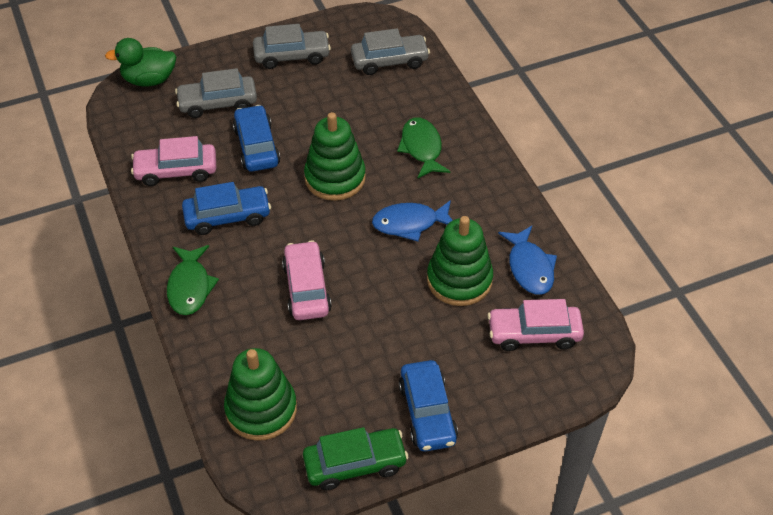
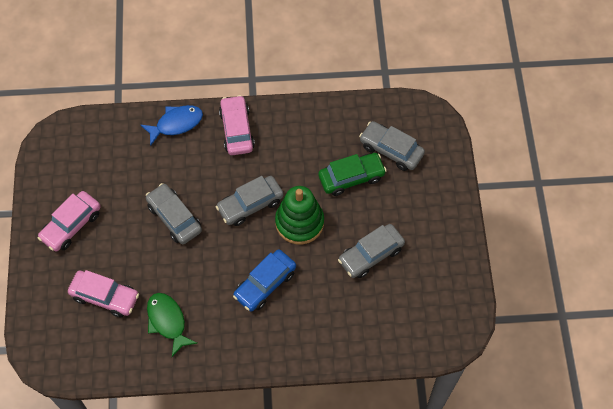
blue car: 3 -> 1
blue fish: 2 -> 1
green duck: 1 -> 0
green fish: 2 -> 1
green stacking toy: 3 -> 1
grey car: 3 -> 4

